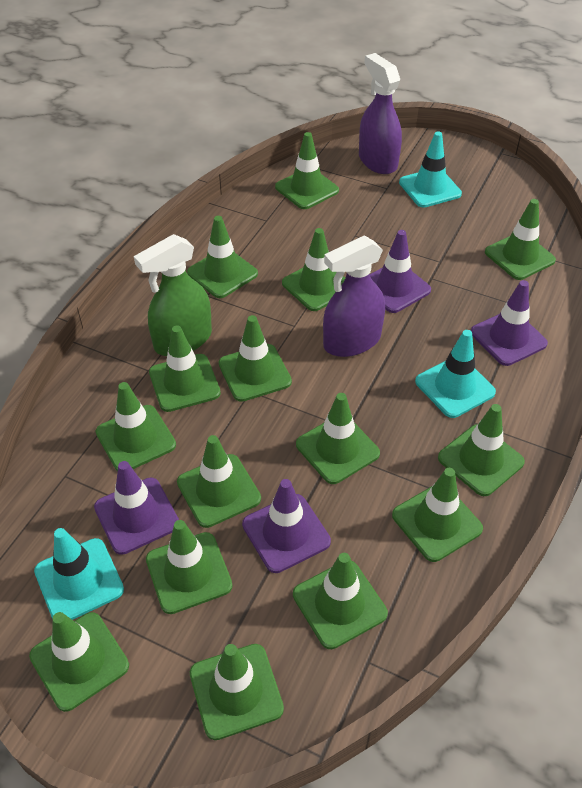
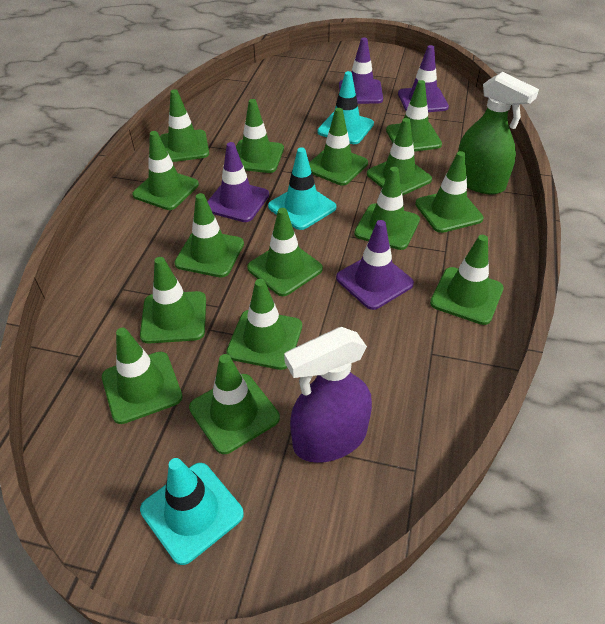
purple spray bottle: 2 -> 1

